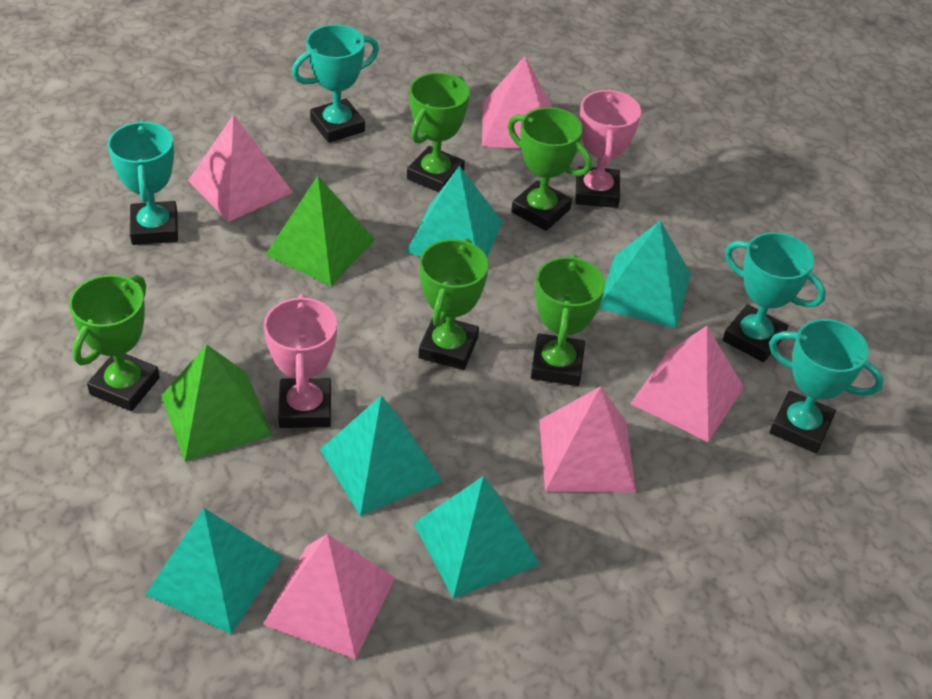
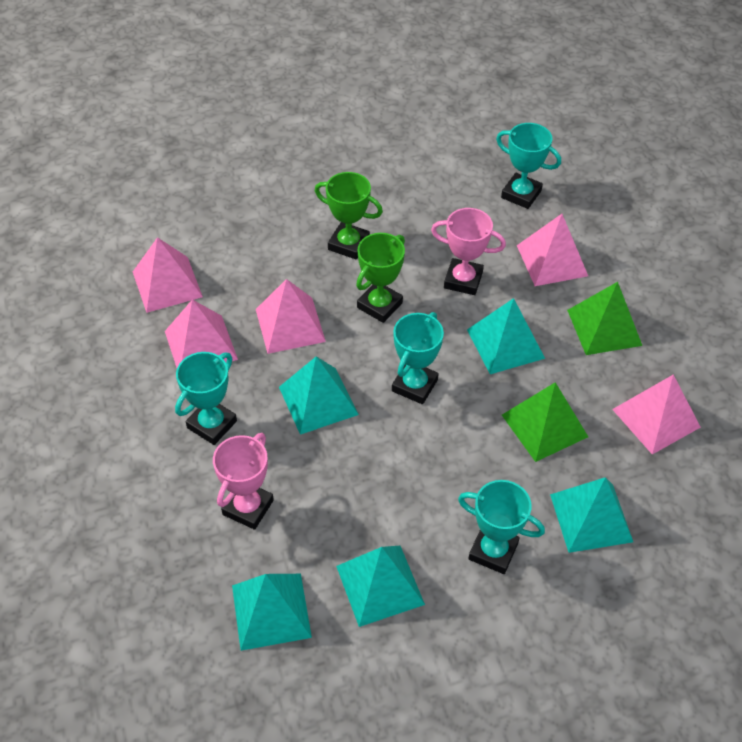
green trophy: 5 -> 2

